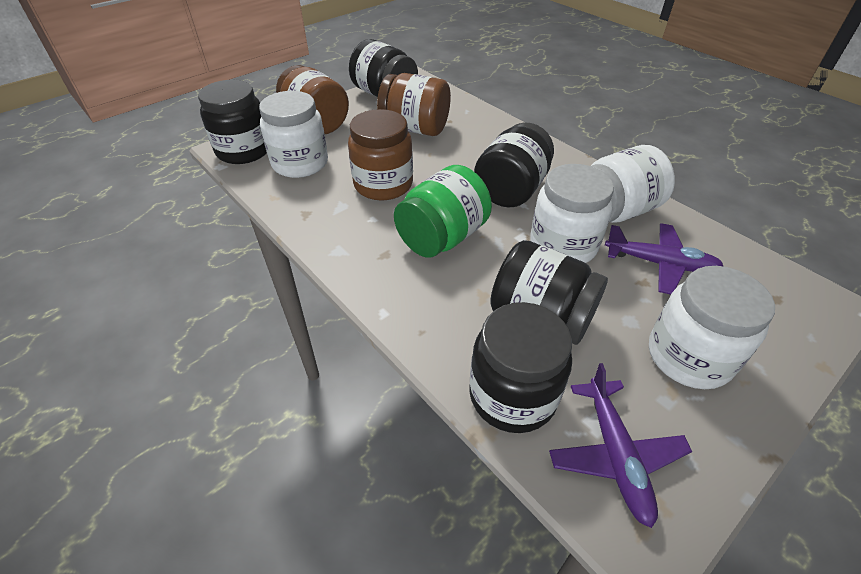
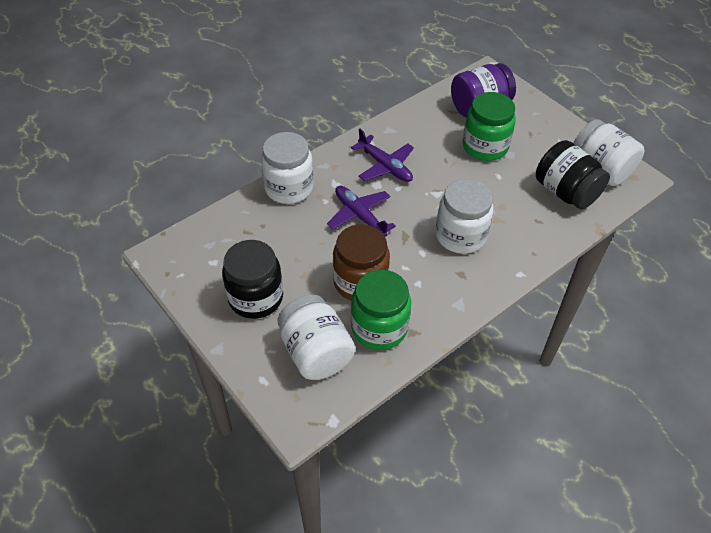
black jar: 5 -> 2
brown jar: 3 -> 1
green jar: 1 -> 2
purple jar: 0 -> 1

